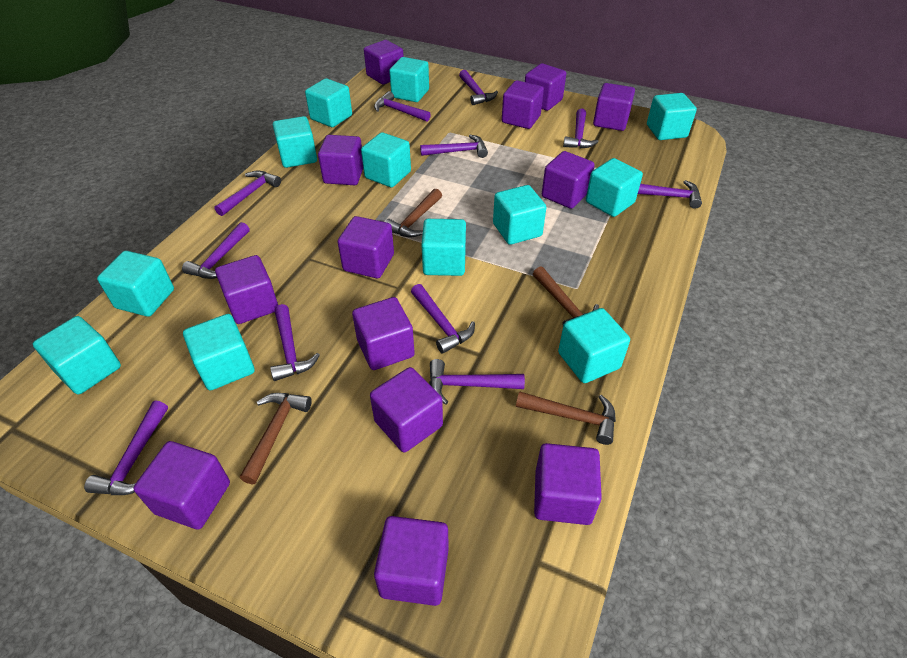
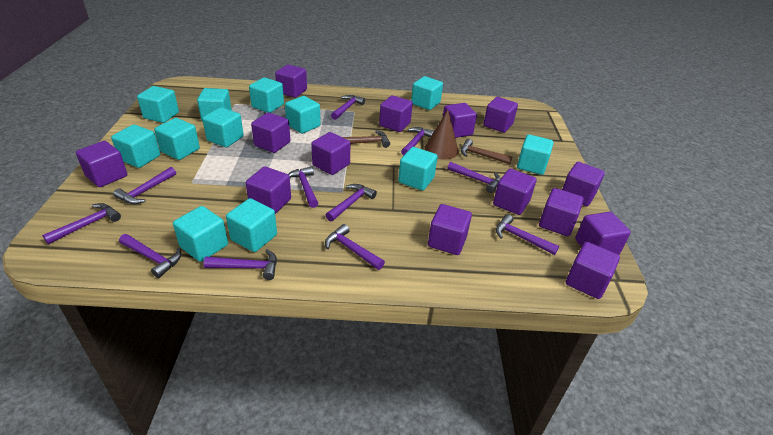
brown cone: 0 -> 1
brown hammer: 4 -> 2
purple cube: 13 -> 14

